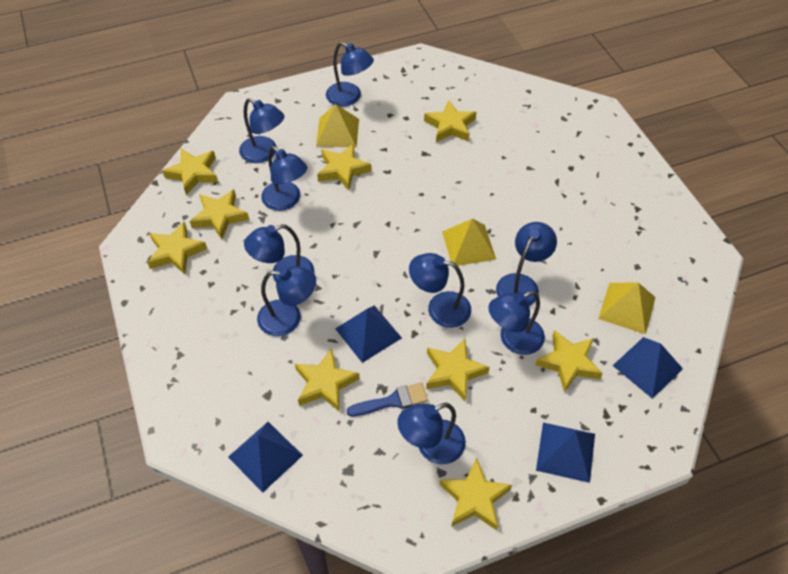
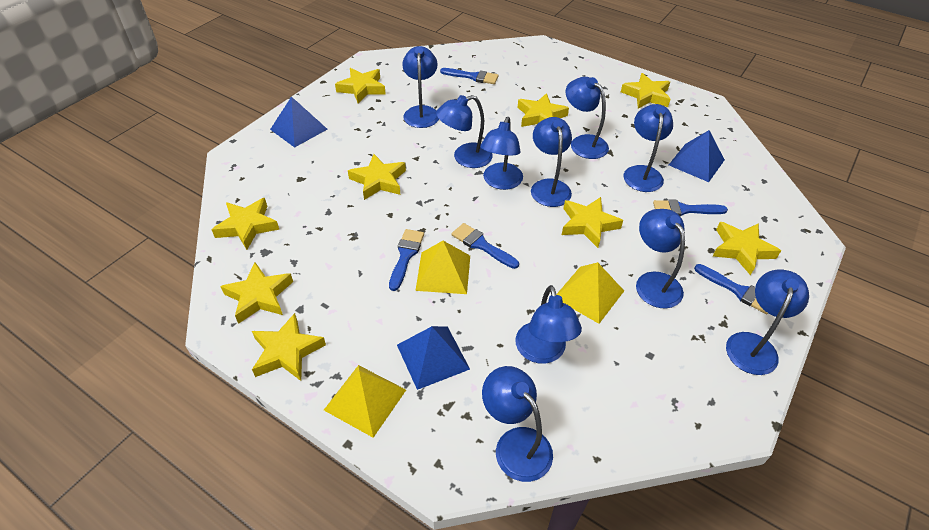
blue brush: 1 -> 5
blue lamp: 9 -> 10
blue pyramid: 4 -> 3

